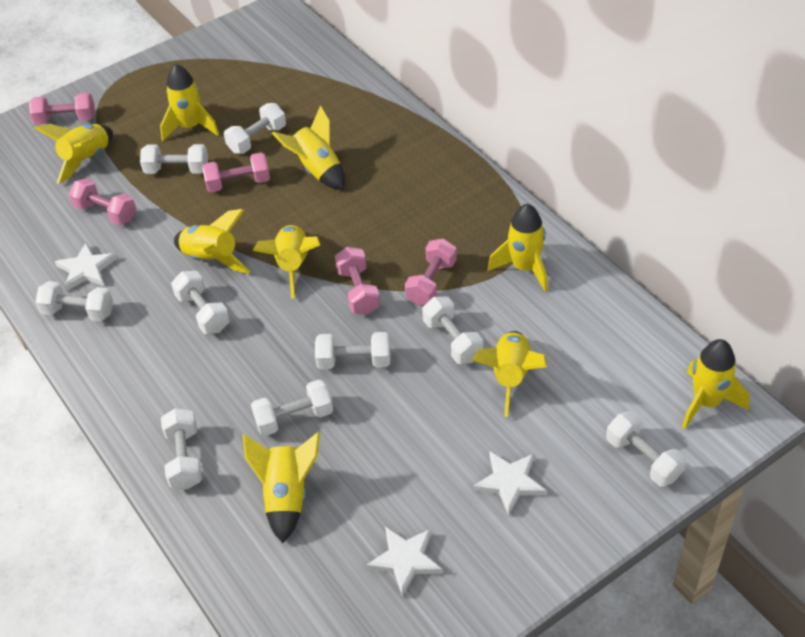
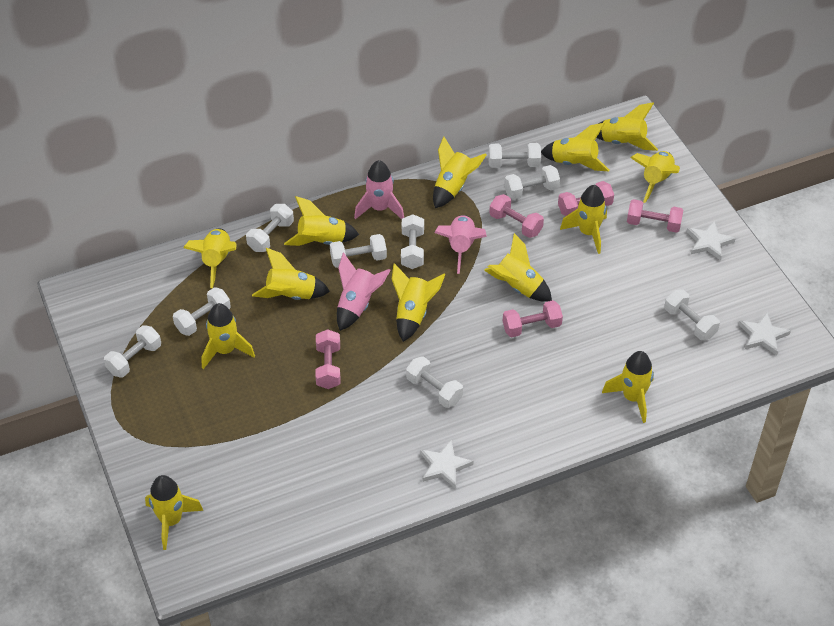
pink rocket: 0 -> 3
yellow rocket: 9 -> 13

